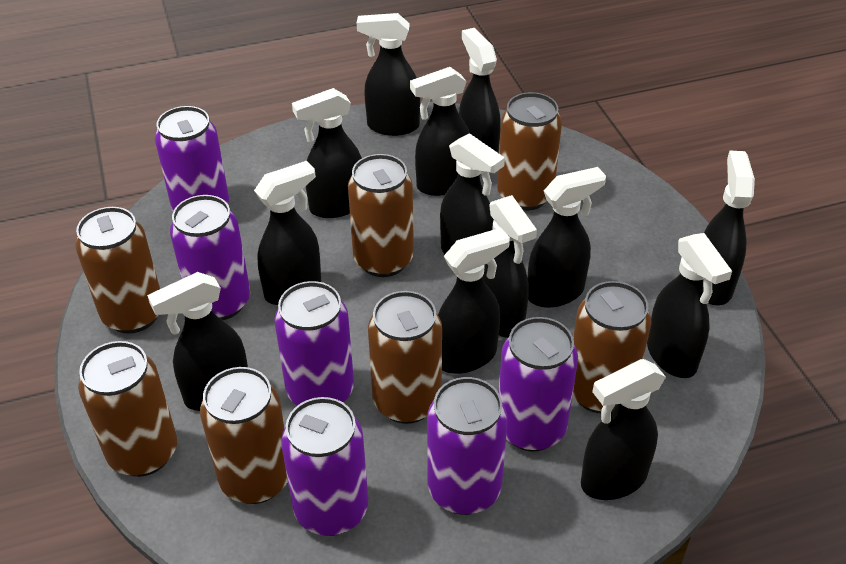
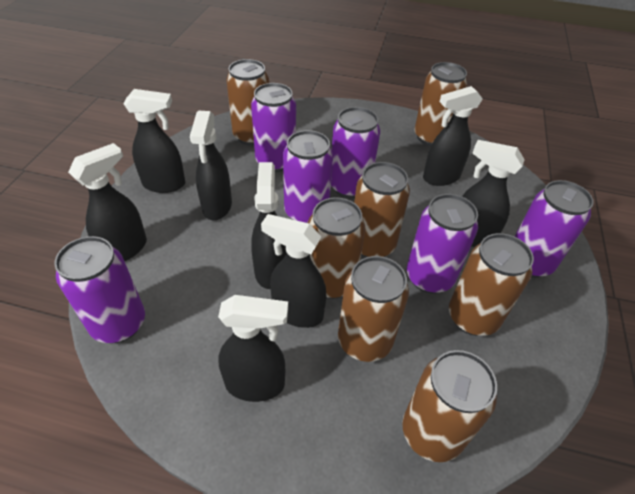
black spray bottle: 13 -> 8

